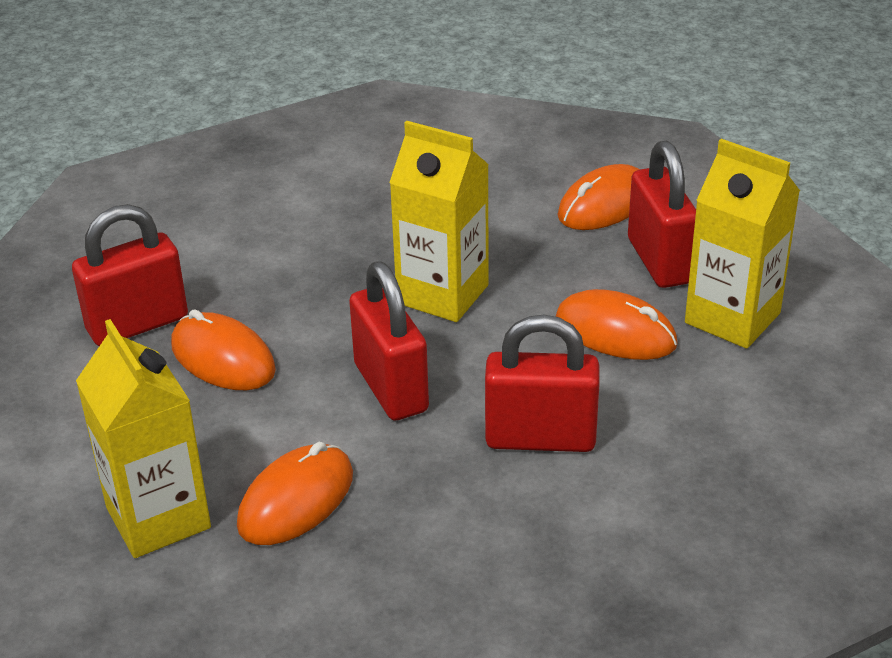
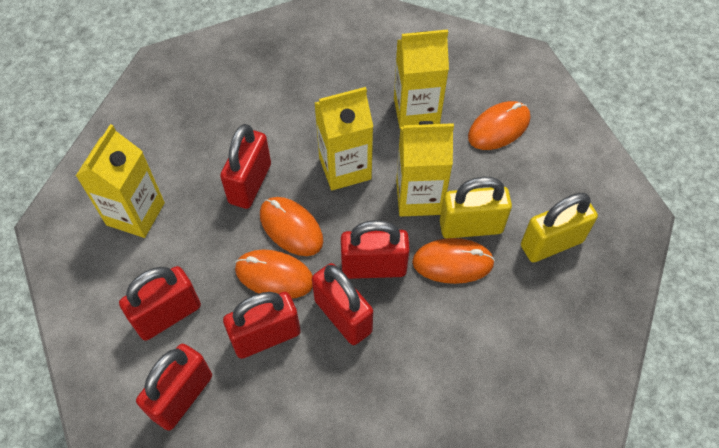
red padlock: 4 -> 6
yellow carton: 3 -> 4
yellow padlock: 0 -> 2

